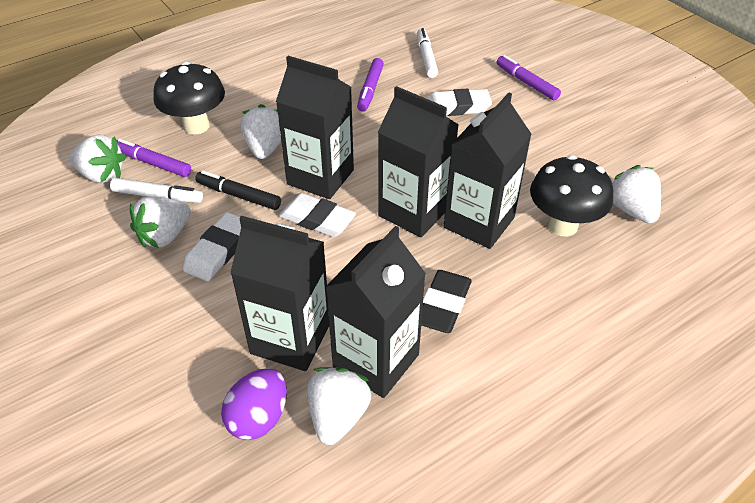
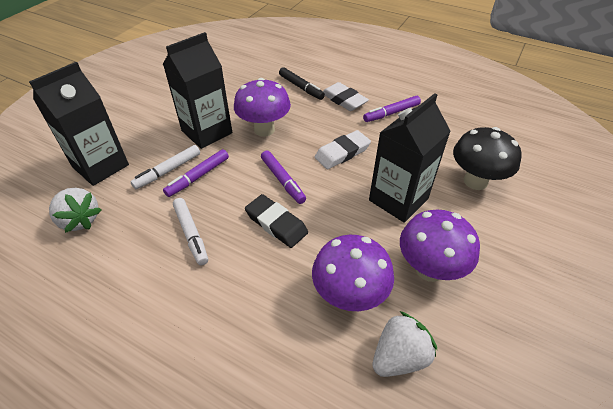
black carton: 5 -> 3
black mushroom: 2 -> 1
purple egg: 1 -> 0
purple mushroom: 0 -> 3
white eraser: 3 -> 2
white strawberry: 5 -> 2

